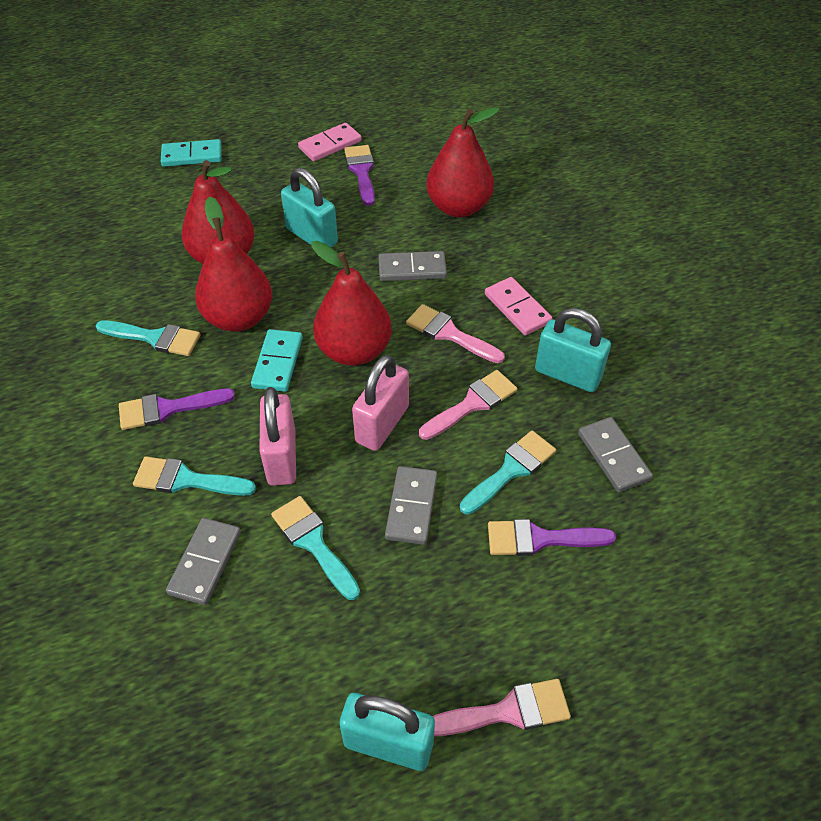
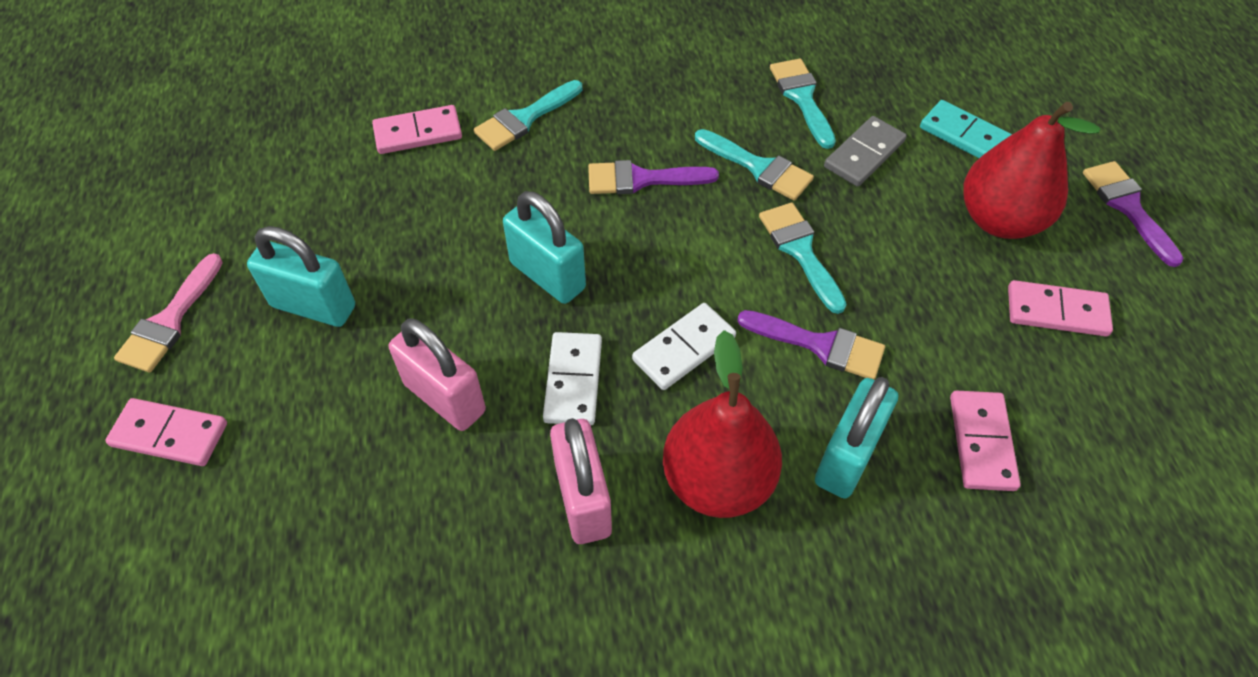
grey domino: 4 -> 1
pink brush: 3 -> 1
pink domino: 2 -> 4
red pear: 4 -> 2
turquoise domino: 2 -> 1
white domino: 0 -> 2

